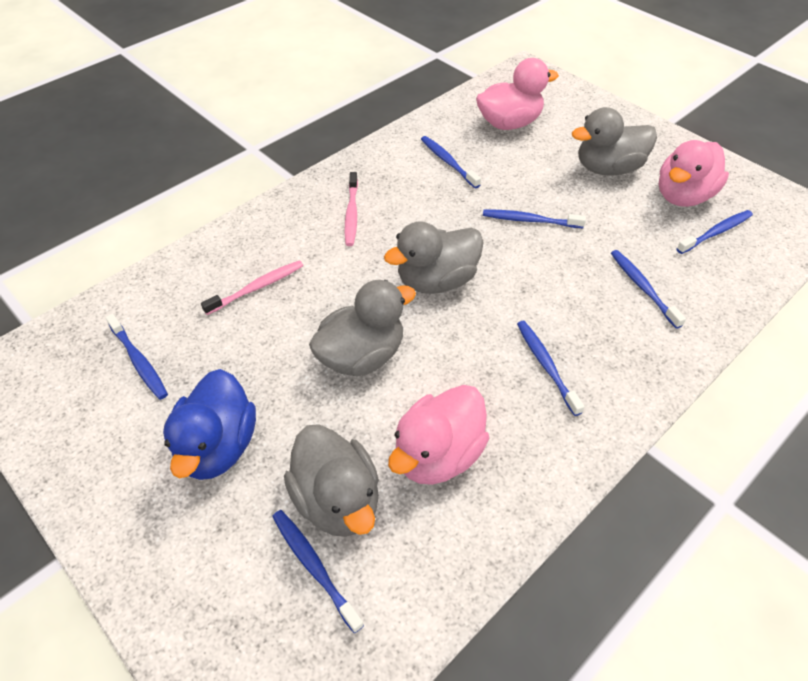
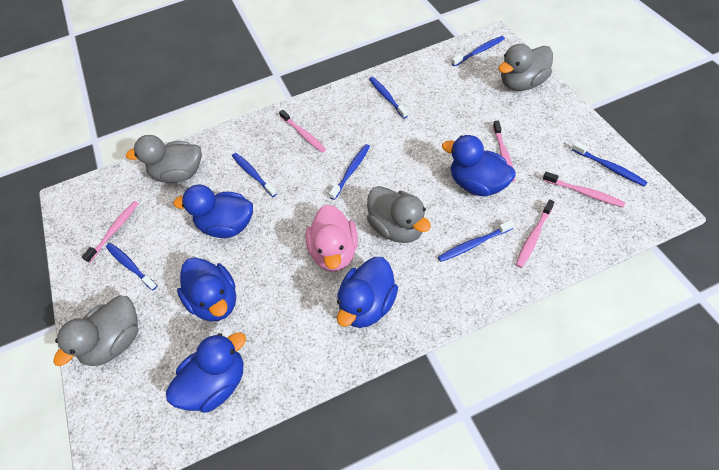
blue duck: 1 -> 5
pink duck: 3 -> 1
pink toothbrush: 2 -> 5

